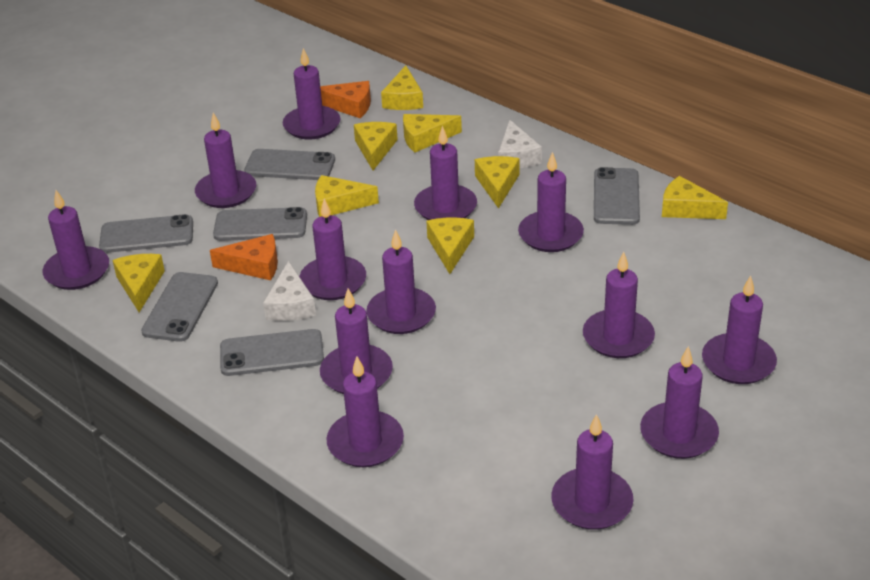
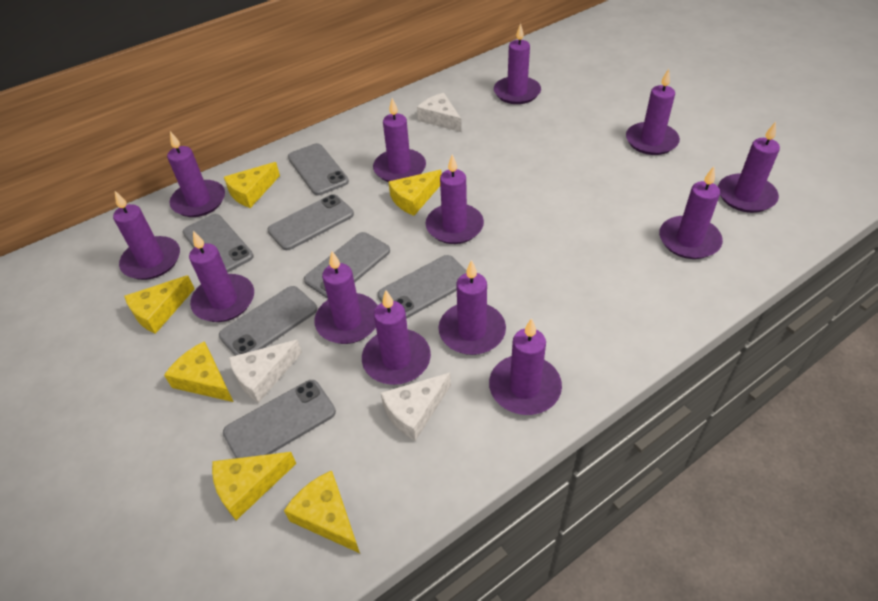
grey phone: 6 -> 7
orange cheese: 2 -> 0
white cheese: 2 -> 3
yellow cheese: 8 -> 6

